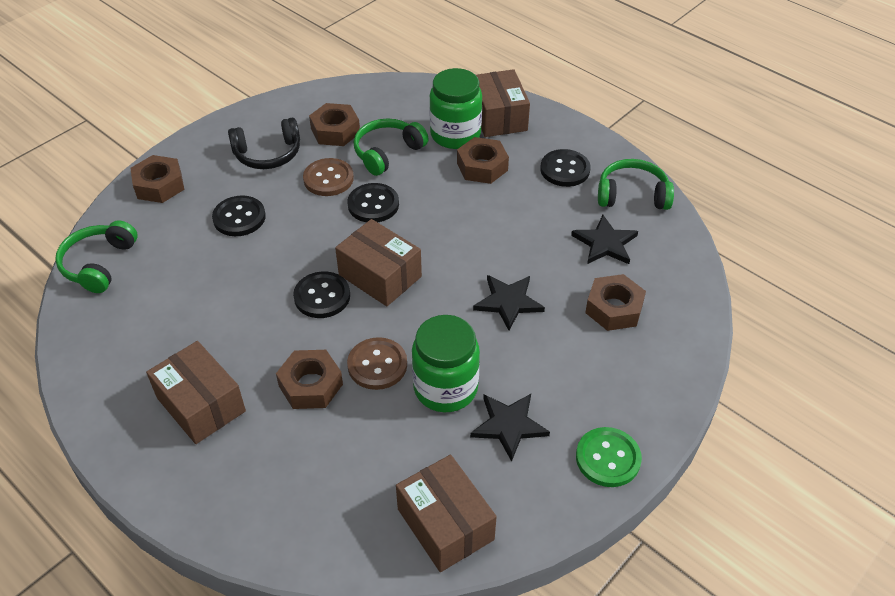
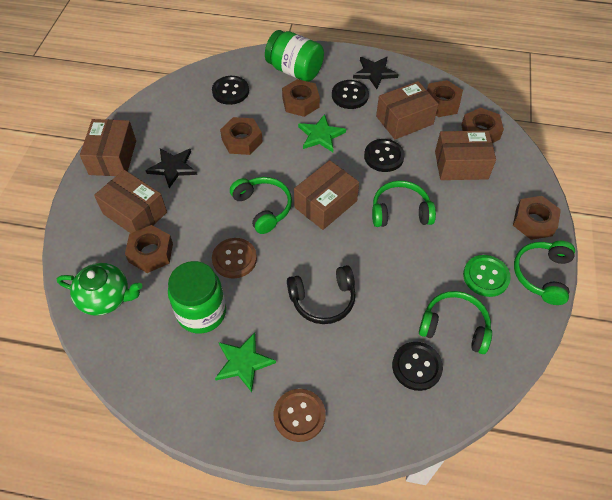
black star: 3 -> 2
brown box: 4 -> 5
brown nut: 5 -> 6
green headphones: 3 -> 4
green star: 0 -> 2
green teapot: 0 -> 1

